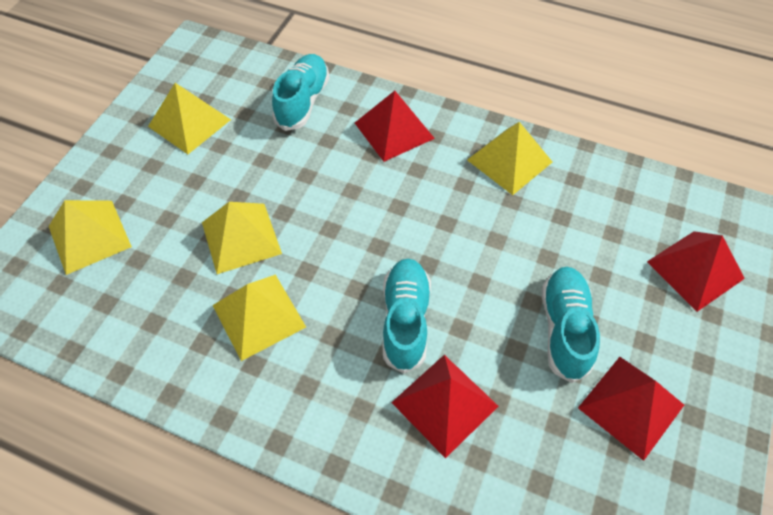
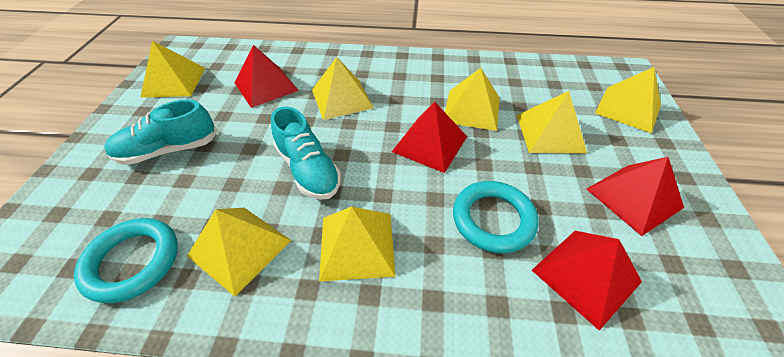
turquoise ring: 0 -> 2
turquoise shoe: 3 -> 2
yellow pyramid: 5 -> 7

